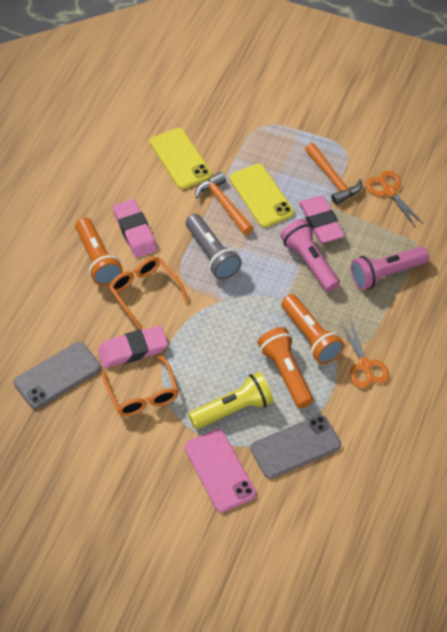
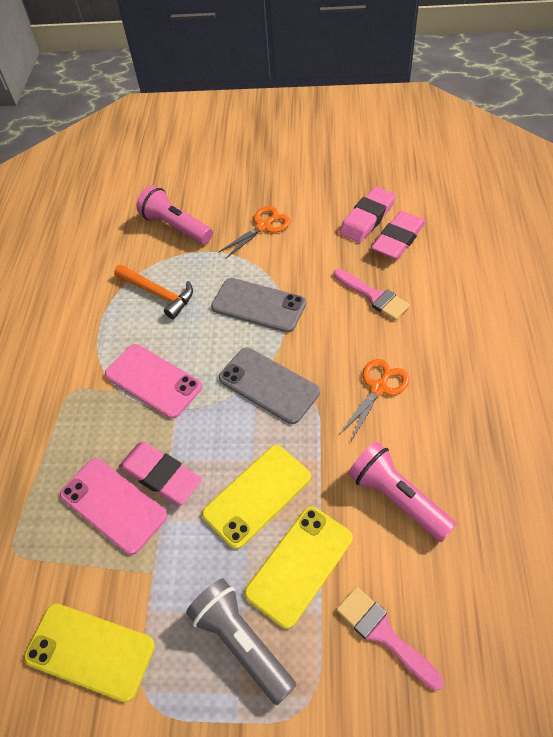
orange flashlight: 3 -> 0
orange glasses: 2 -> 0
orange hammer: 2 -> 1
pink brush: 0 -> 2
pink phone: 1 -> 2
yellow flashlight: 1 -> 0
yellow phone: 2 -> 3

